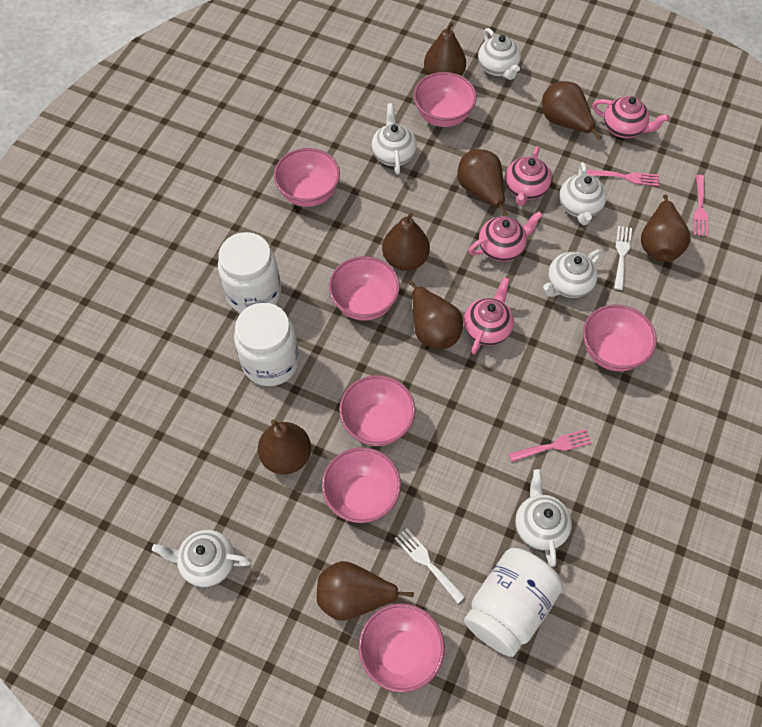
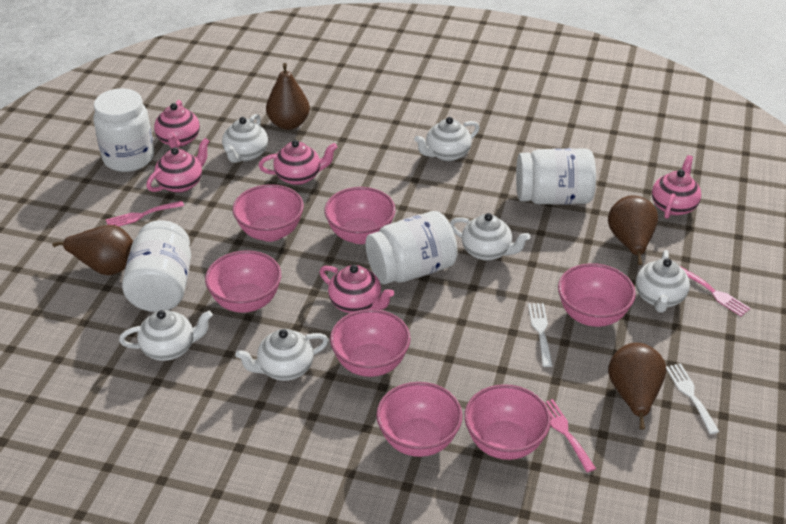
brown pear: 8 -> 4
pink teapot: 4 -> 5
white jar: 3 -> 4

